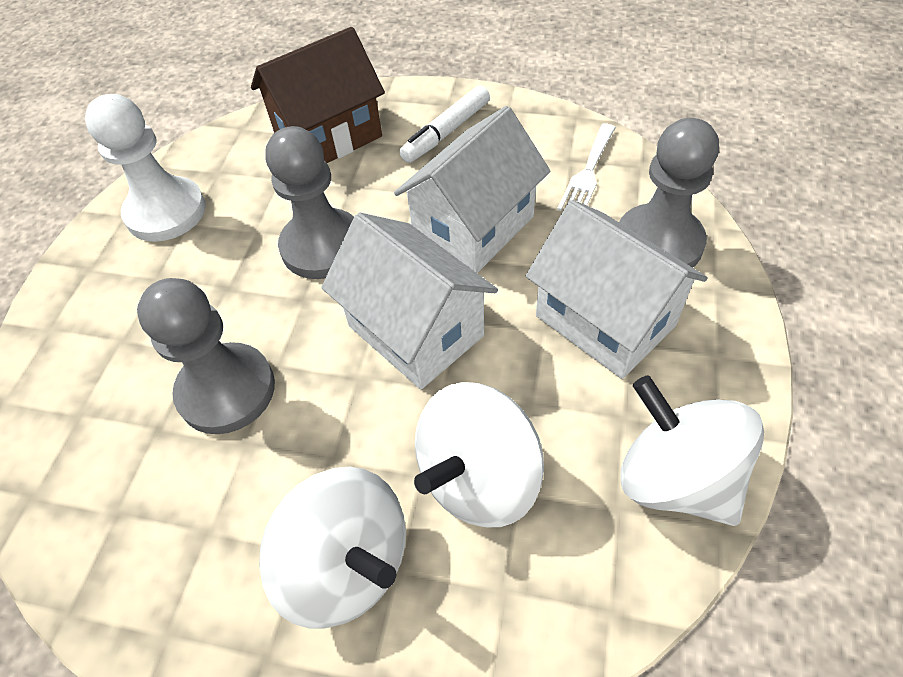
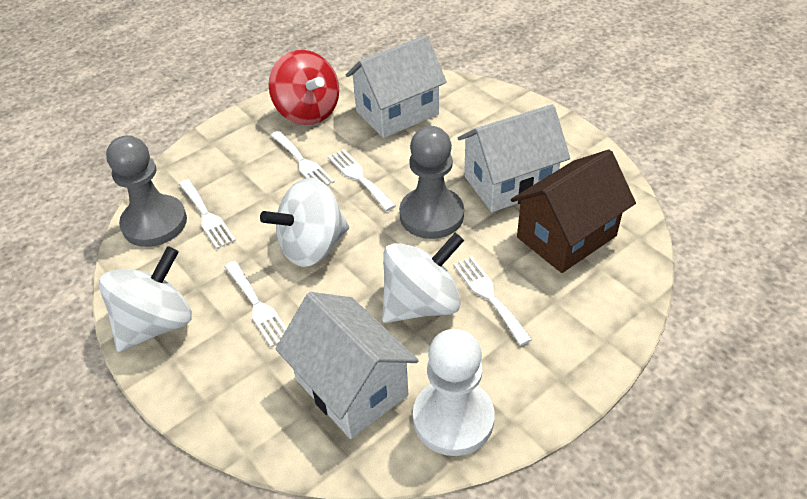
grey pawn: 3 -> 2
red spinning top: 0 -> 1
white fork: 1 -> 5
white marker: 1 -> 0

